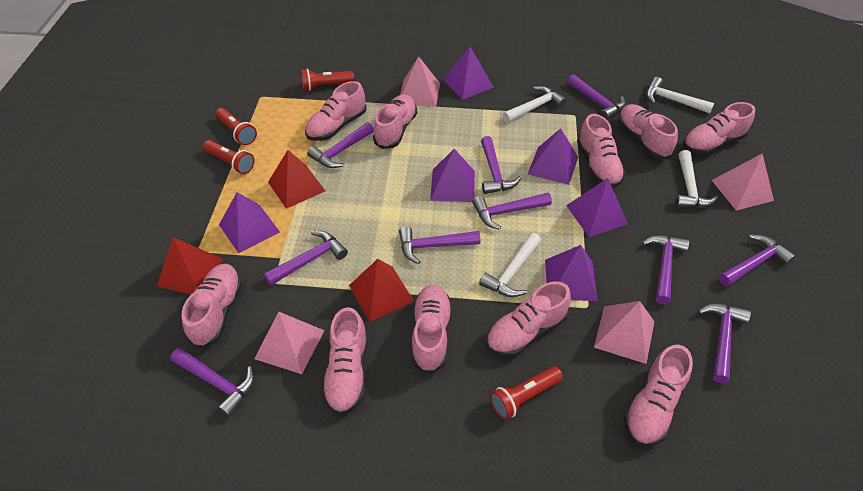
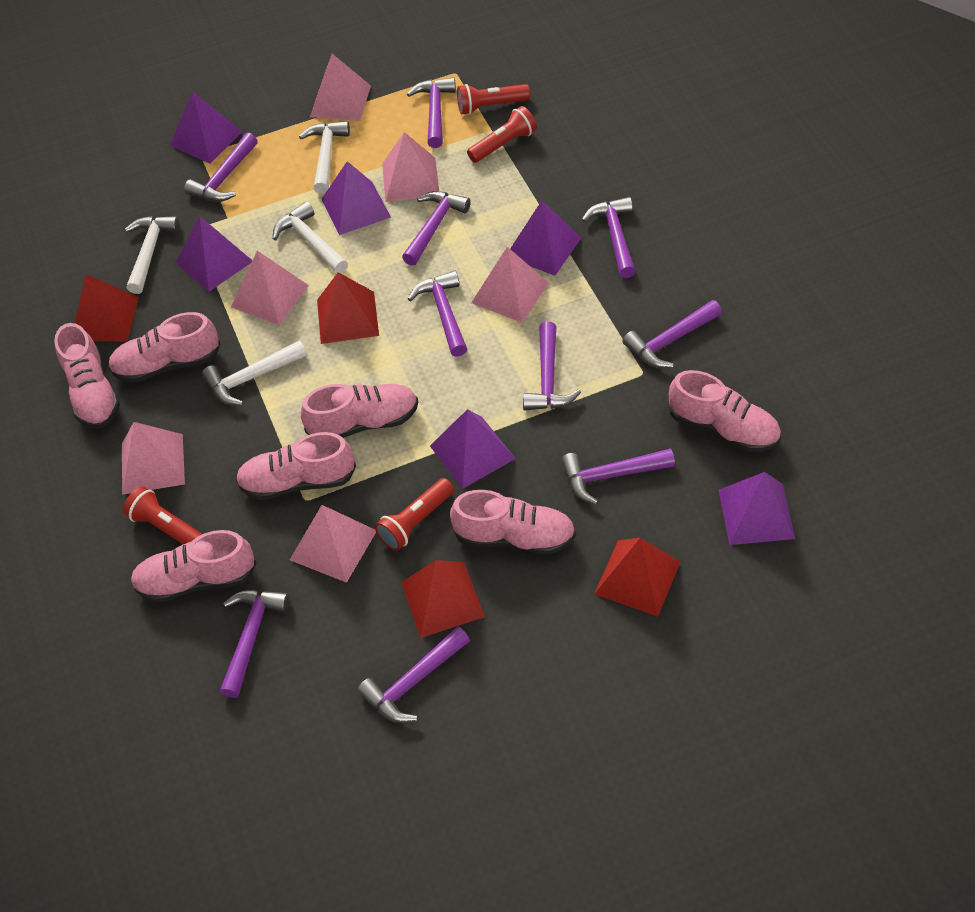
pink pyramid: 4 -> 6
pink shoe: 10 -> 7
red pyramid: 3 -> 4

